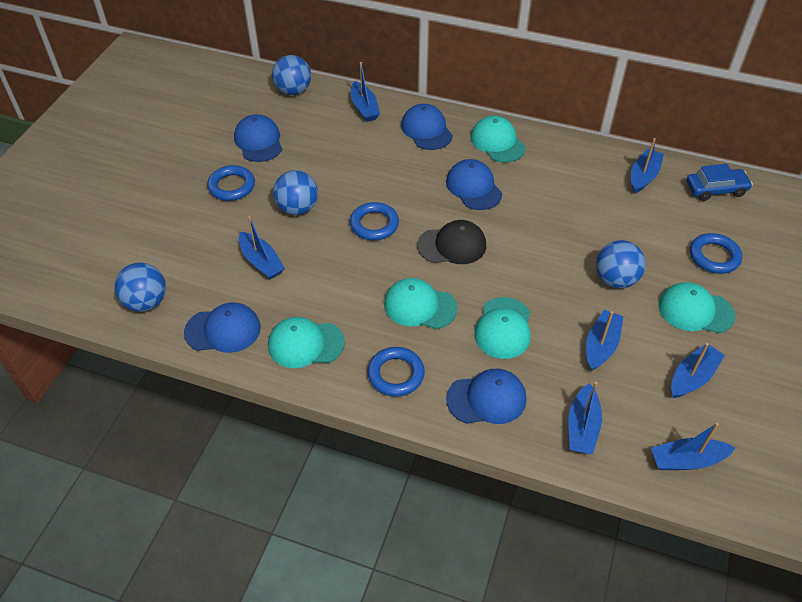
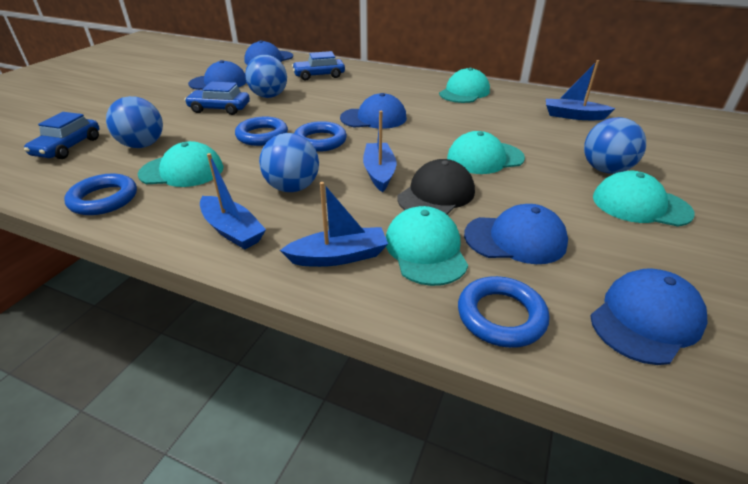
blue boat: 7 -> 4
blue car: 1 -> 3

